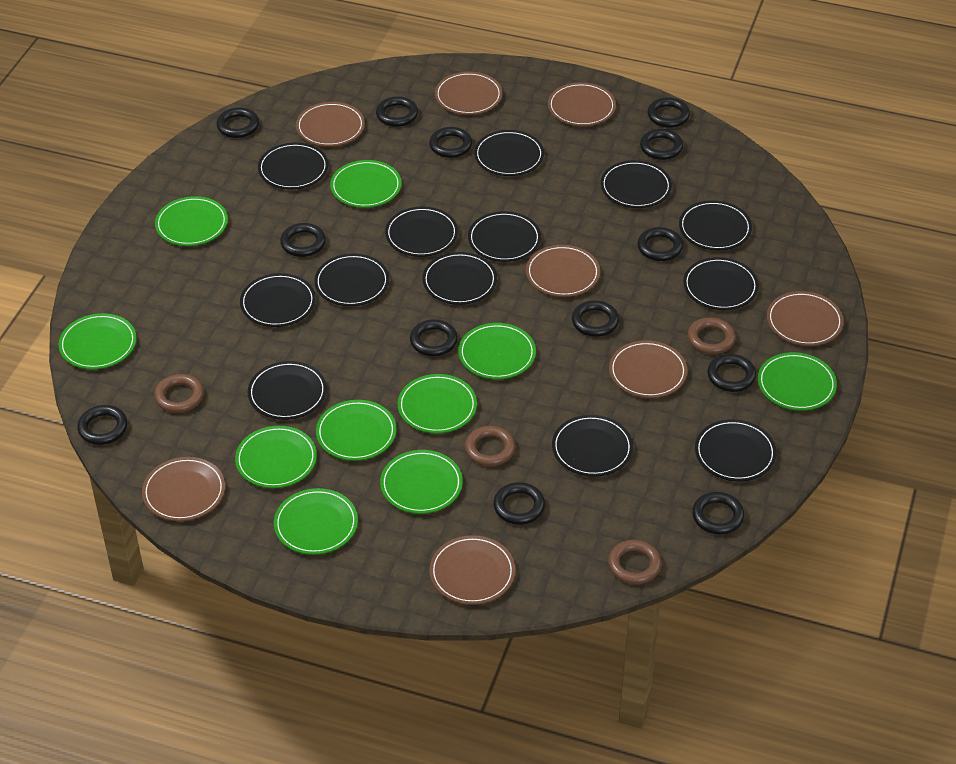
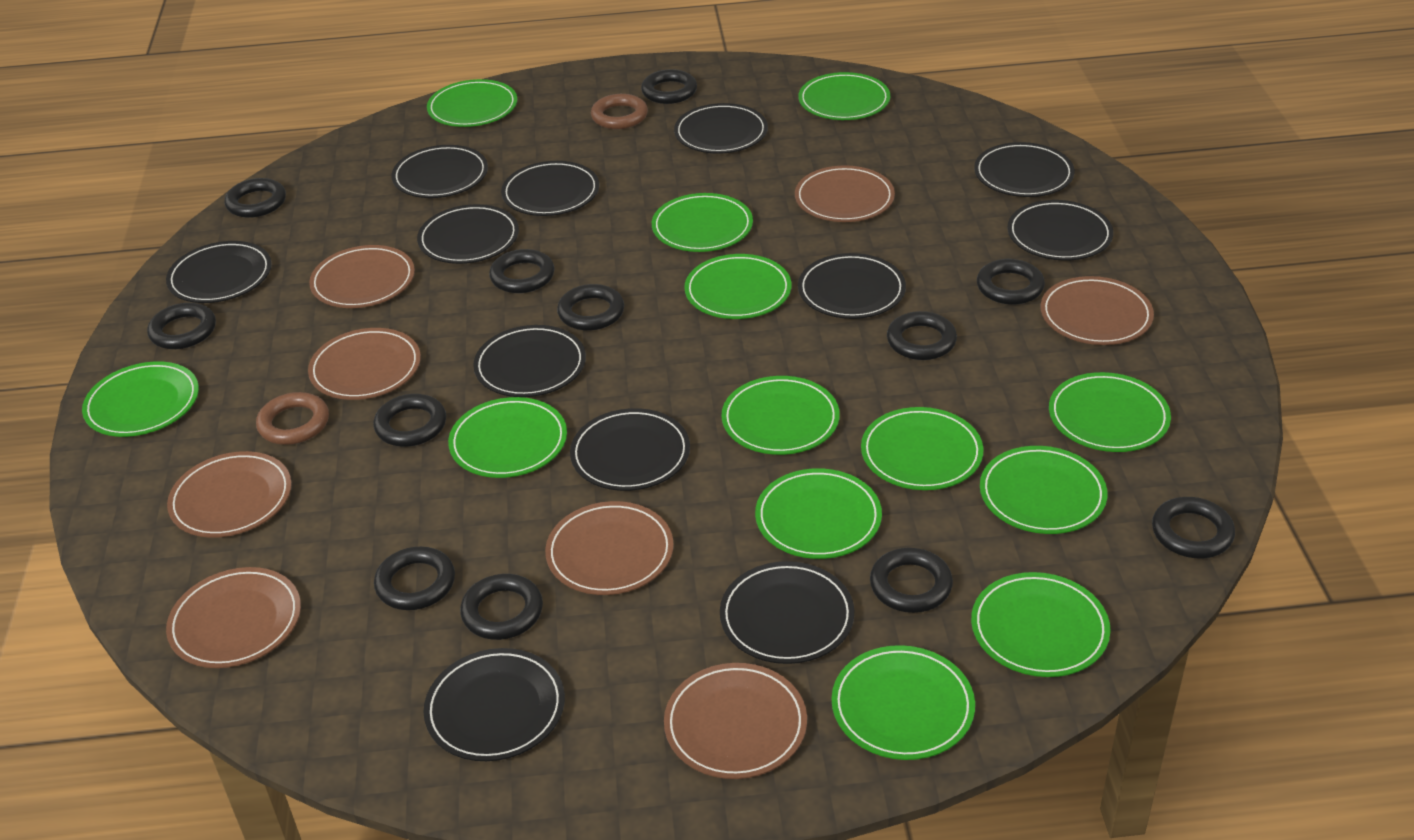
black plate: 13 -> 12
black ring: 13 -> 12
brown ring: 4 -> 2
green plate: 10 -> 13

